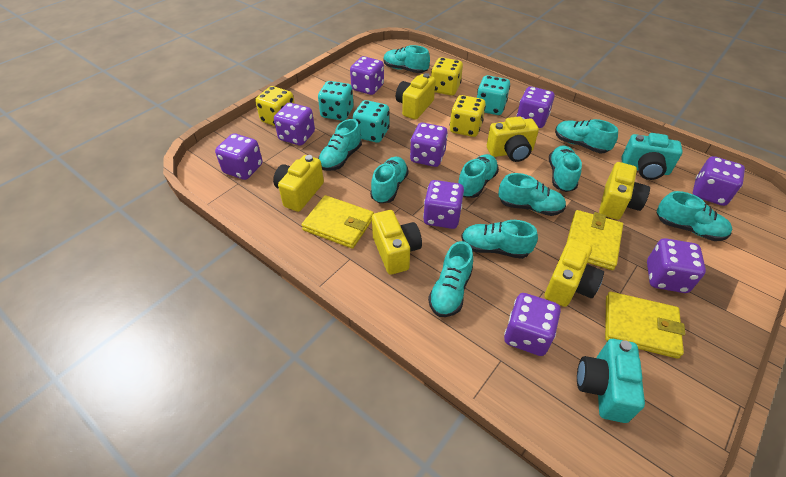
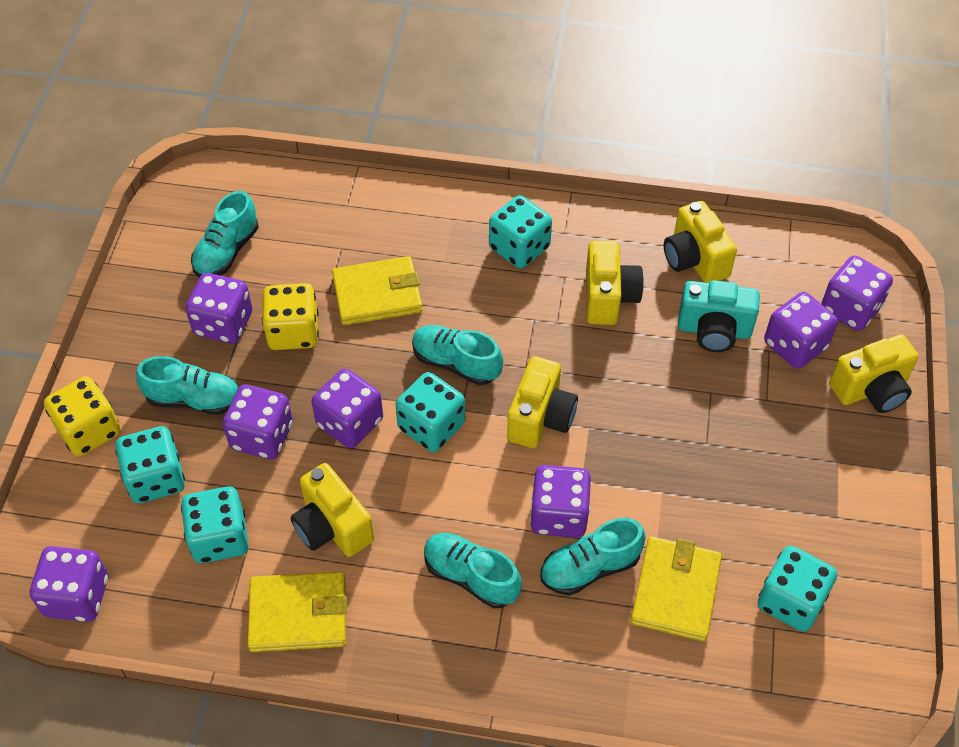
purple dice: 9 -> 7
turquoise camera: 2 -> 1
turquoise dice: 3 -> 5
turquoise shoe: 10 -> 5
yellow camera: 6 -> 5
yellow dice: 3 -> 2

